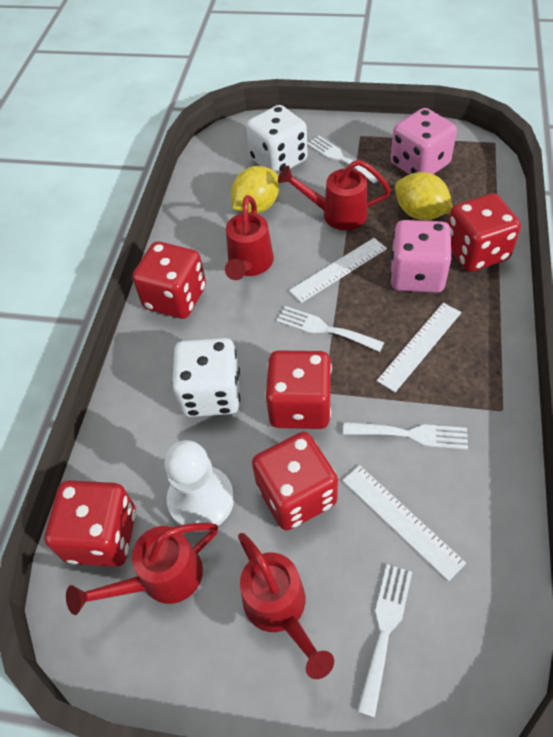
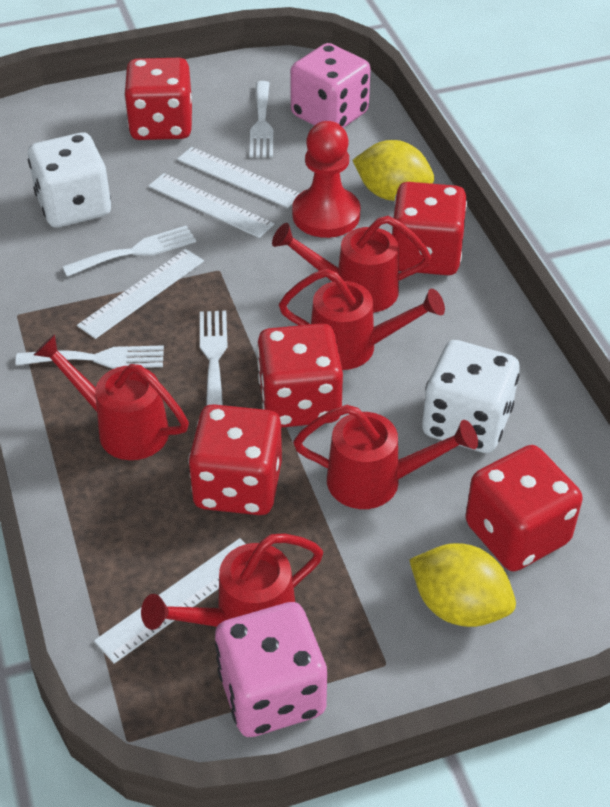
red pawn: 0 -> 1
red watering can: 4 -> 5
white pawn: 1 -> 0
white ruler: 3 -> 4

